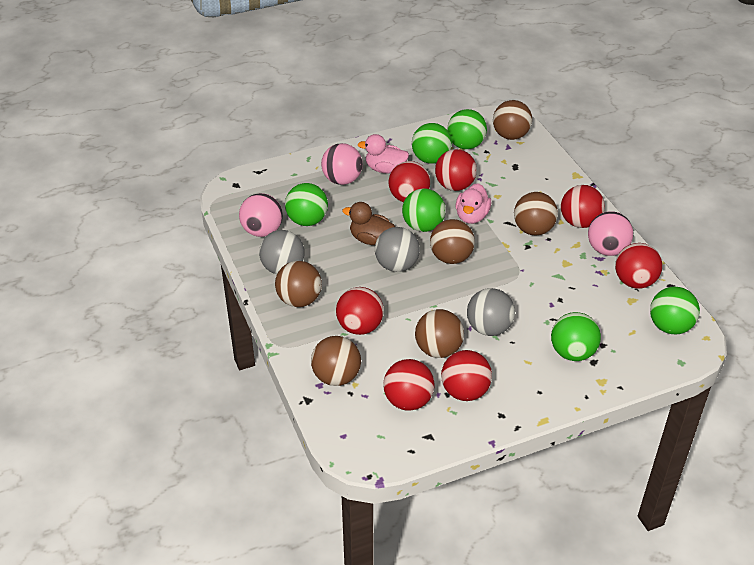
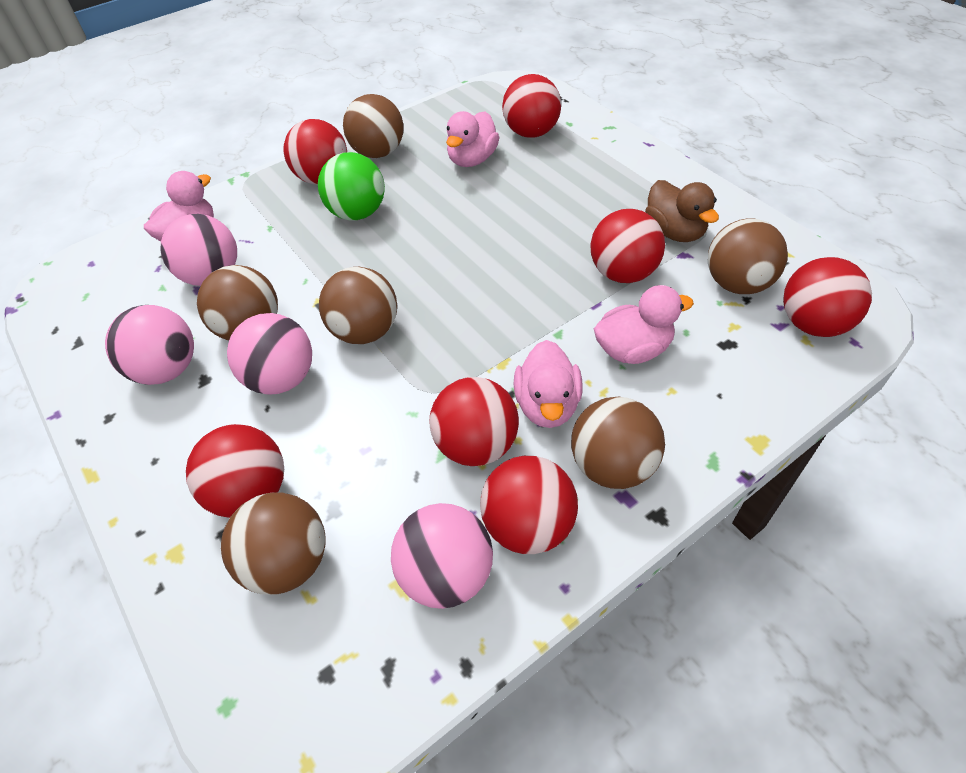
green ball: 6 -> 1
grey ball: 3 -> 0
pink ball: 3 -> 4
pink duck: 2 -> 4

